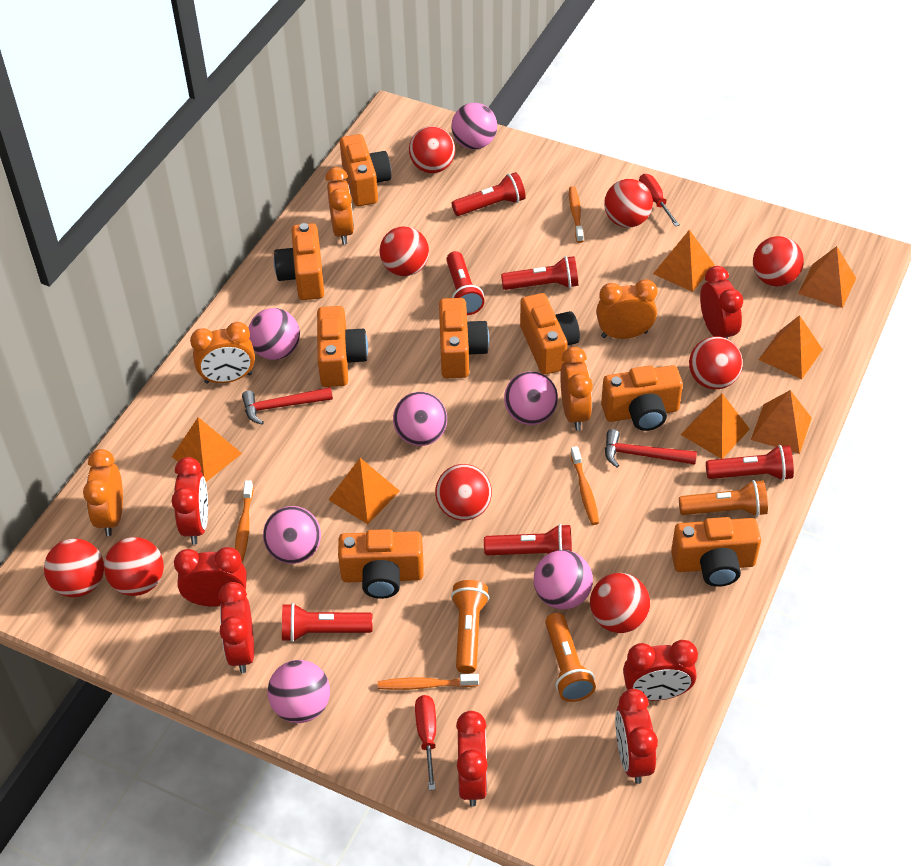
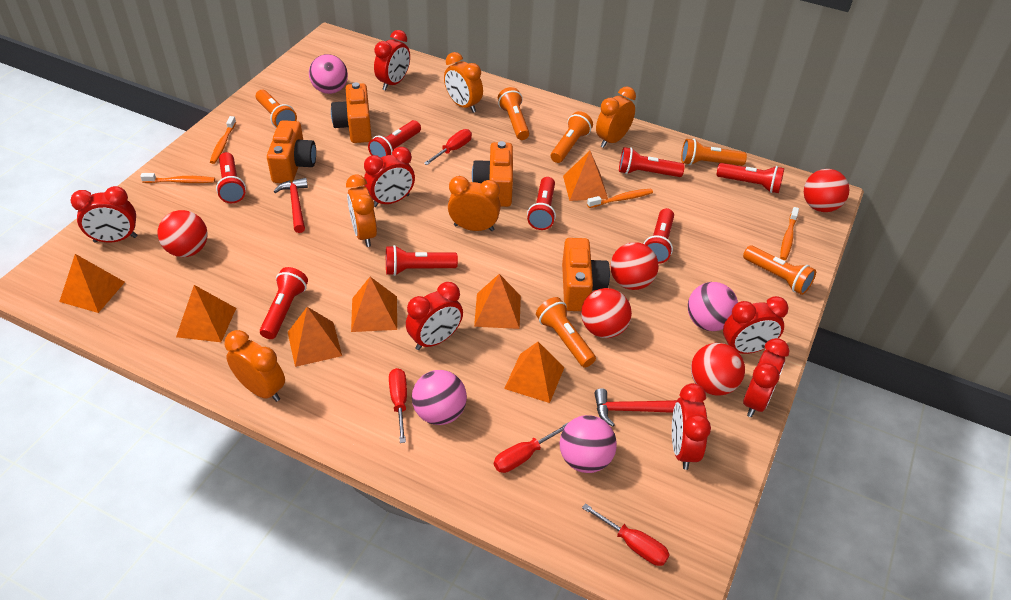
orange camera: 8 -> 4
orange flashlight: 3 -> 6
pink ball: 7 -> 4
red ball: 9 -> 5
red flashlight: 6 -> 8
red screwdriver: 2 -> 4

